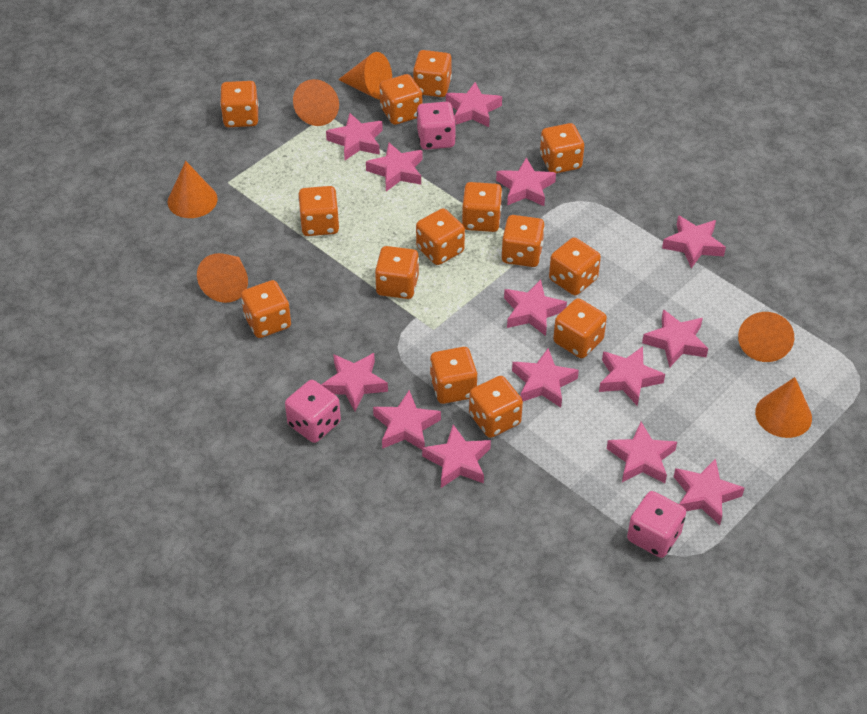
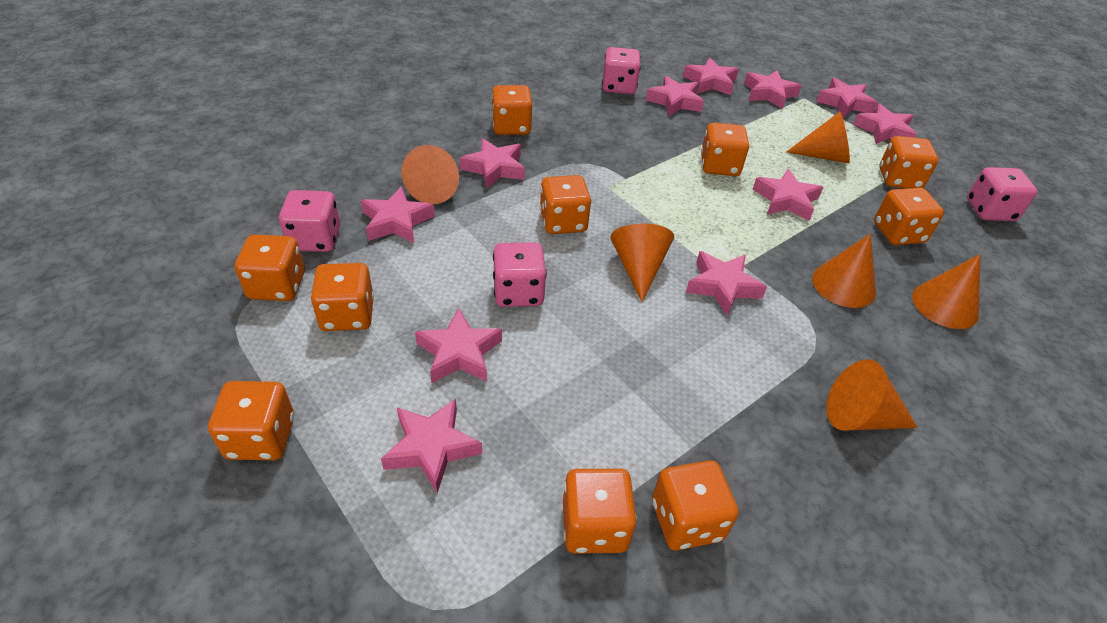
orange dice: 14 -> 10
pink dice: 3 -> 4
pink star: 14 -> 11

